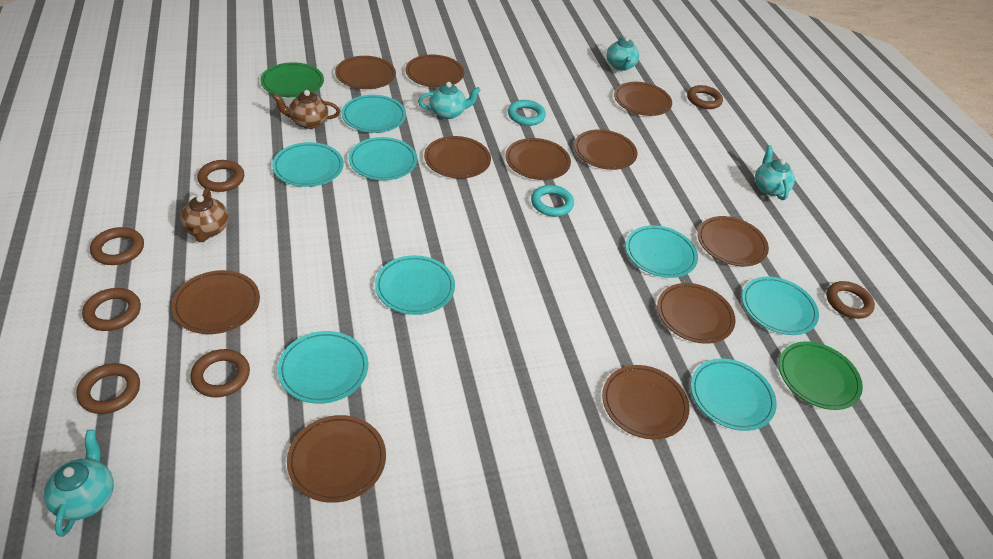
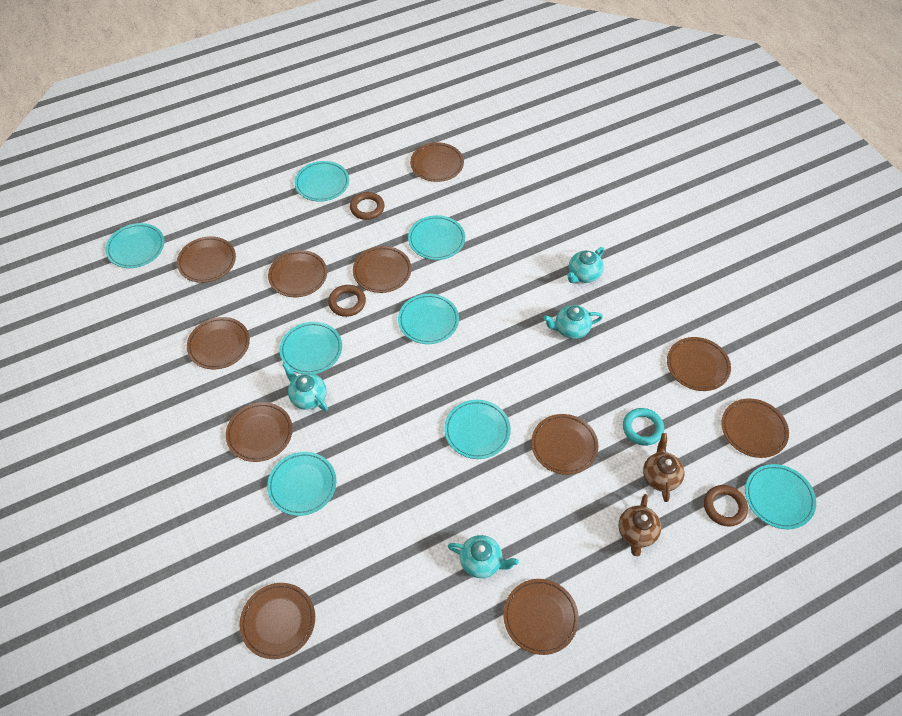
brown ring: 7 -> 3
green plate: 2 -> 0
turquoise ring: 2 -> 1

